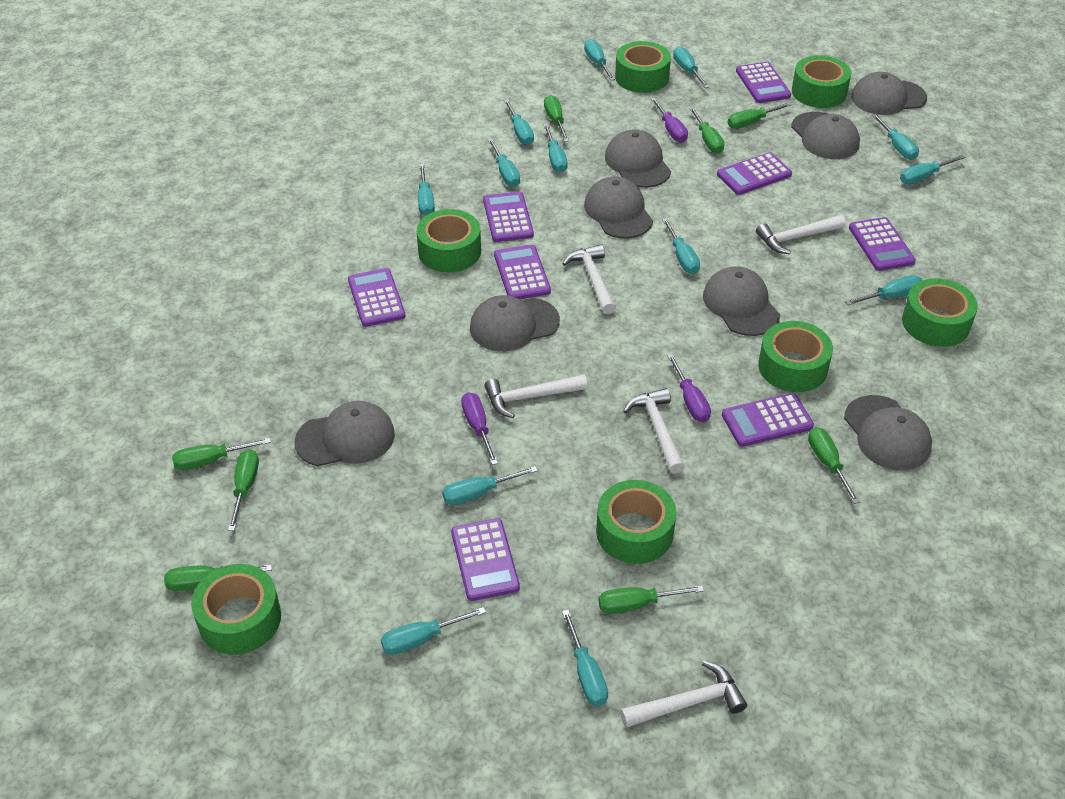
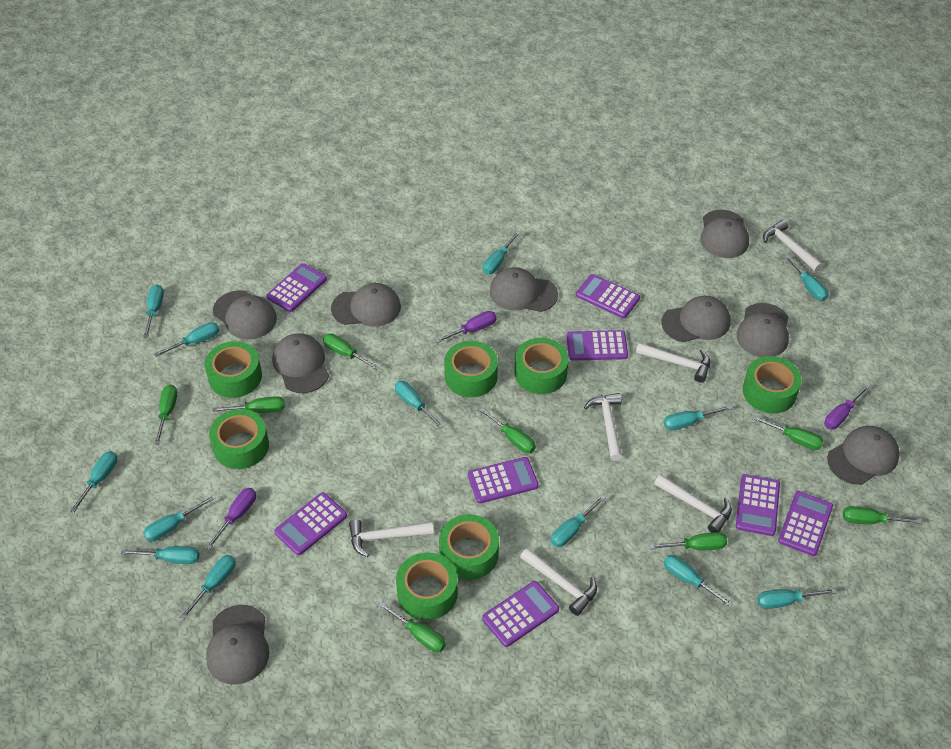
grey cap: 8 -> 9
white hammer: 5 -> 6

